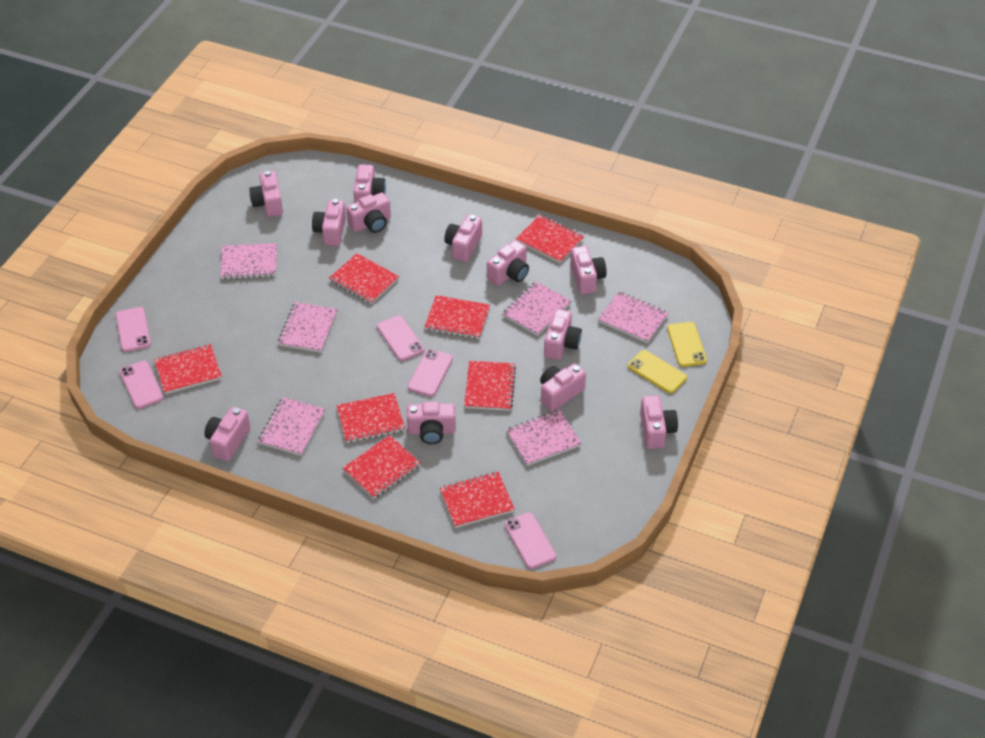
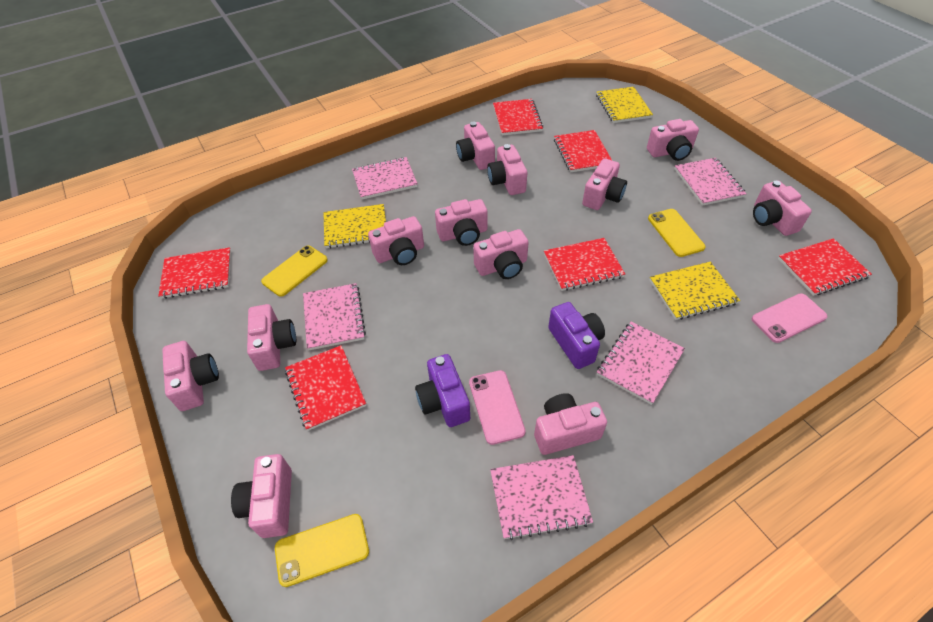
pink notebook: 6 -> 5
pink phone: 5 -> 2
purple camera: 0 -> 2
red notebook: 8 -> 6
yellow notebook: 0 -> 3
yellow phone: 2 -> 3

